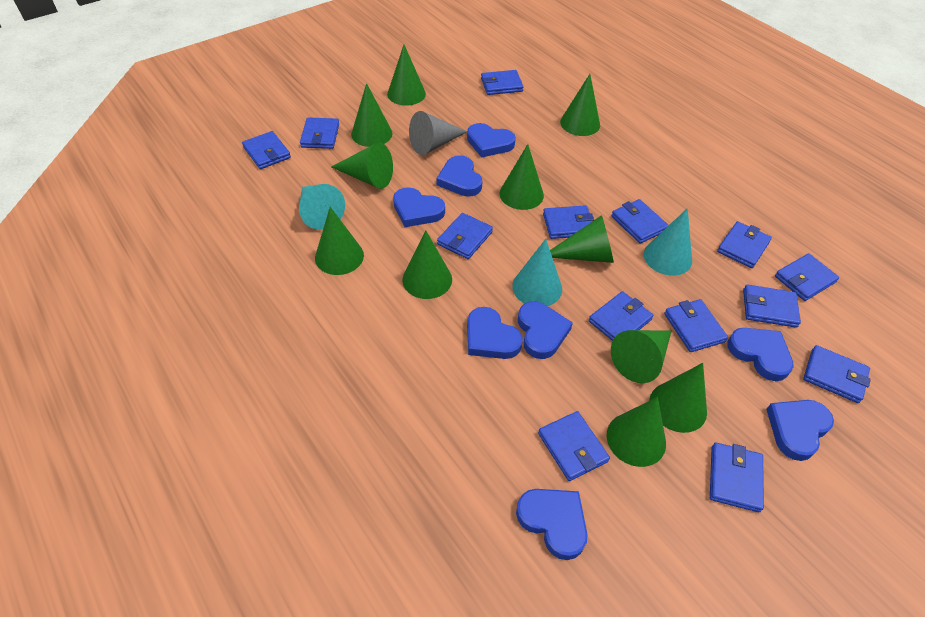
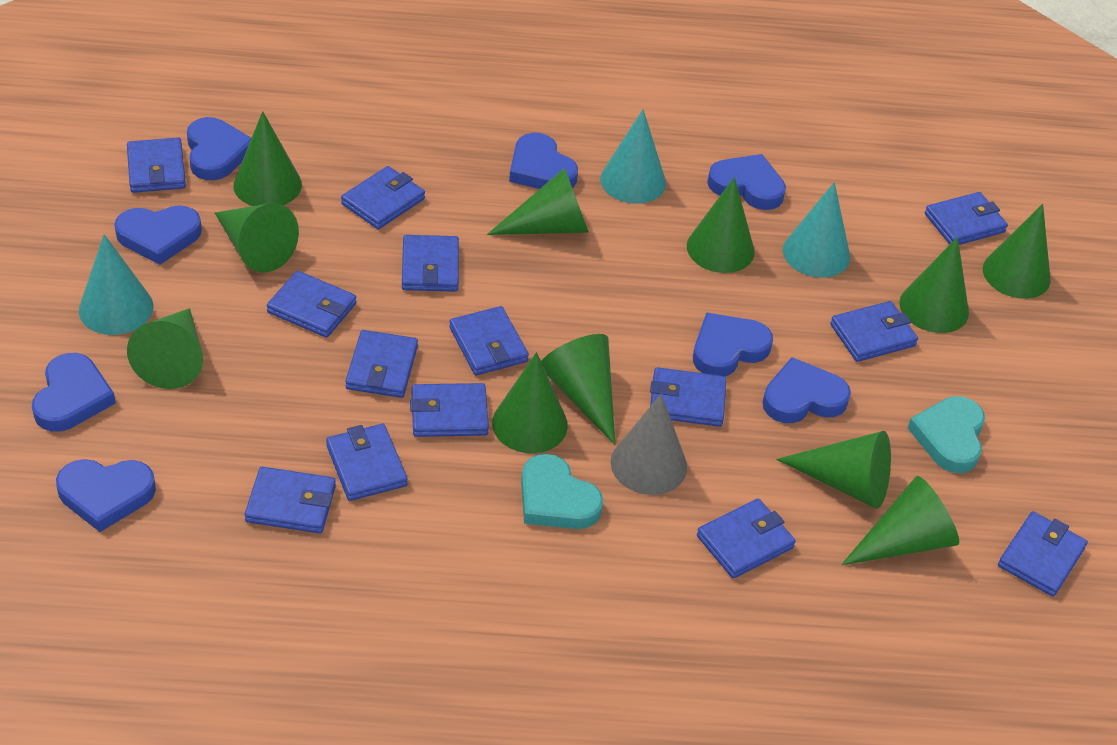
turquoise heart: 0 -> 2

